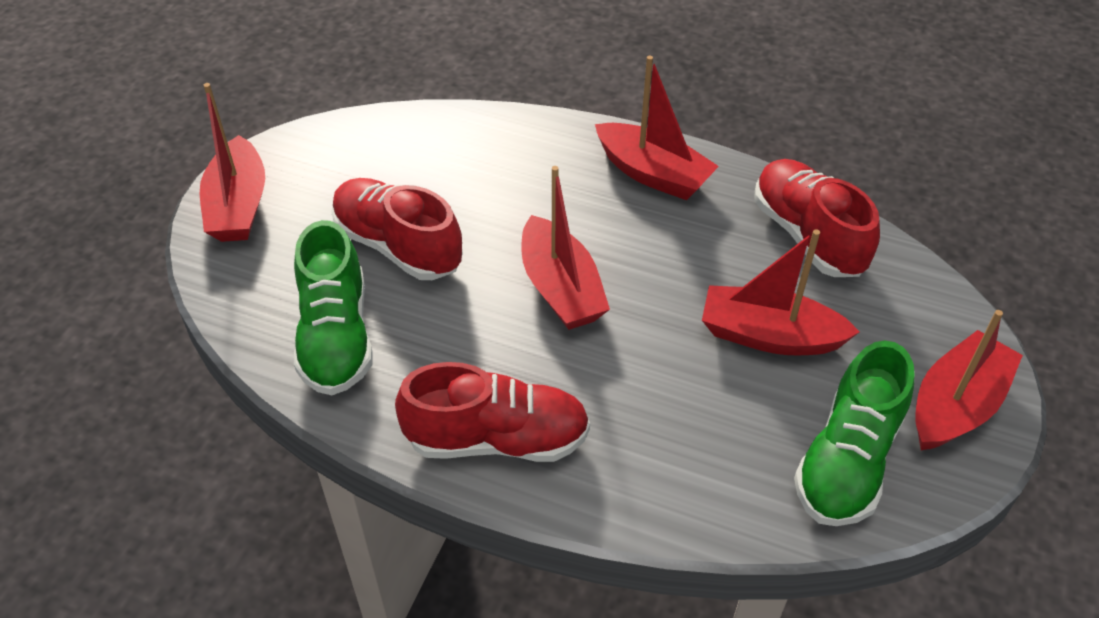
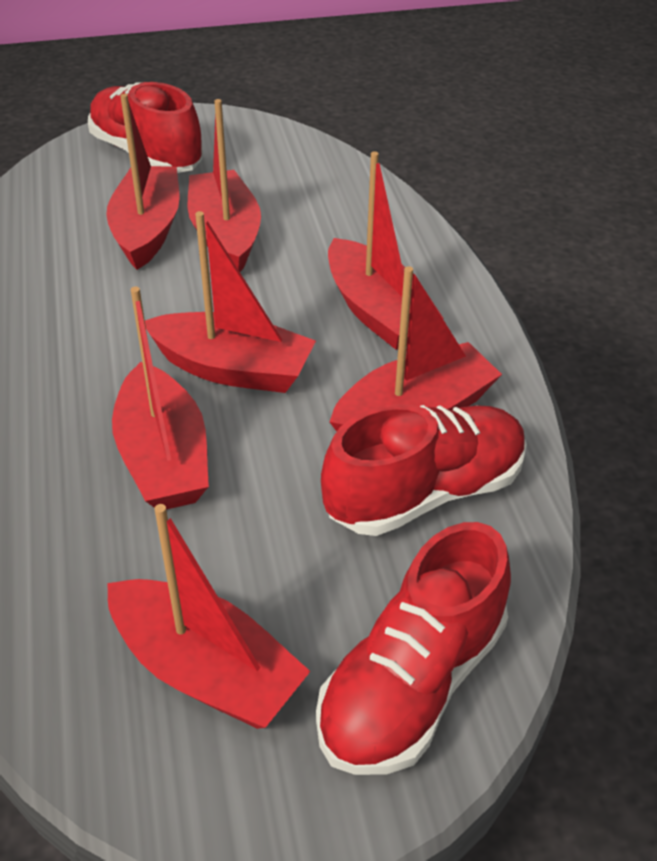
green shoe: 2 -> 0
red boat: 5 -> 7

